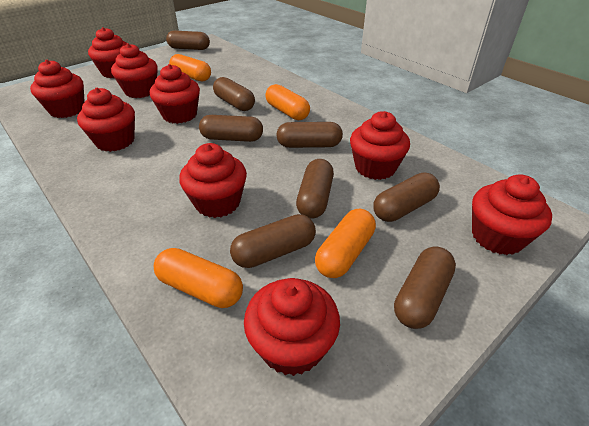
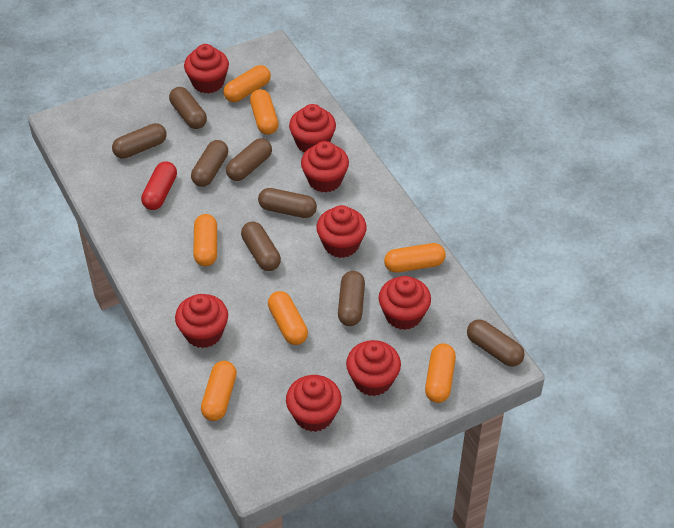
orange capsule: 4 -> 7
red capsule: 0 -> 1
red cupcake: 9 -> 8

